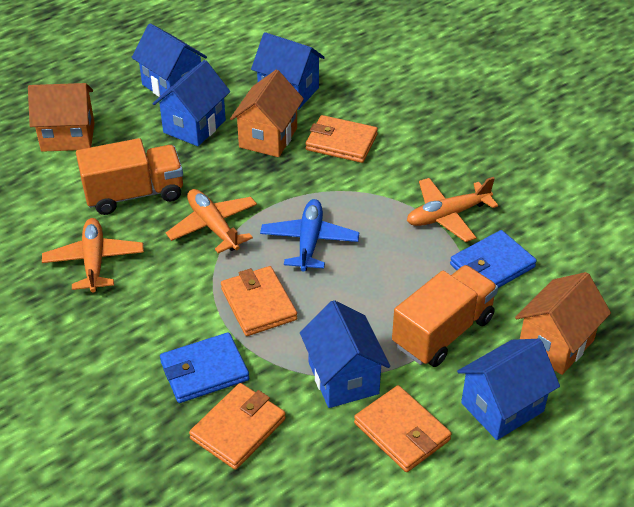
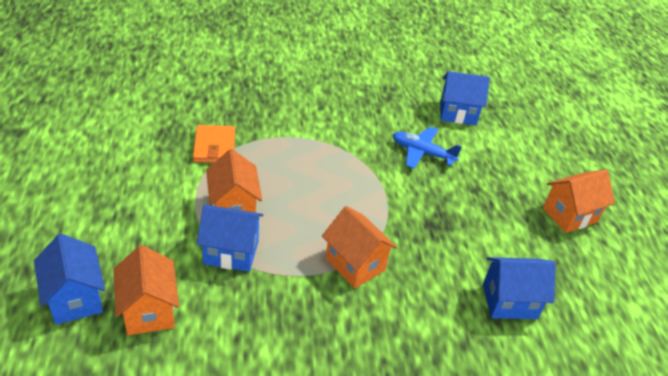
blue house: 5 -> 4
blue wallet: 2 -> 0
orange house: 3 -> 4
orange plane: 3 -> 0
orange truck: 2 -> 0
orange wallet: 4 -> 1

